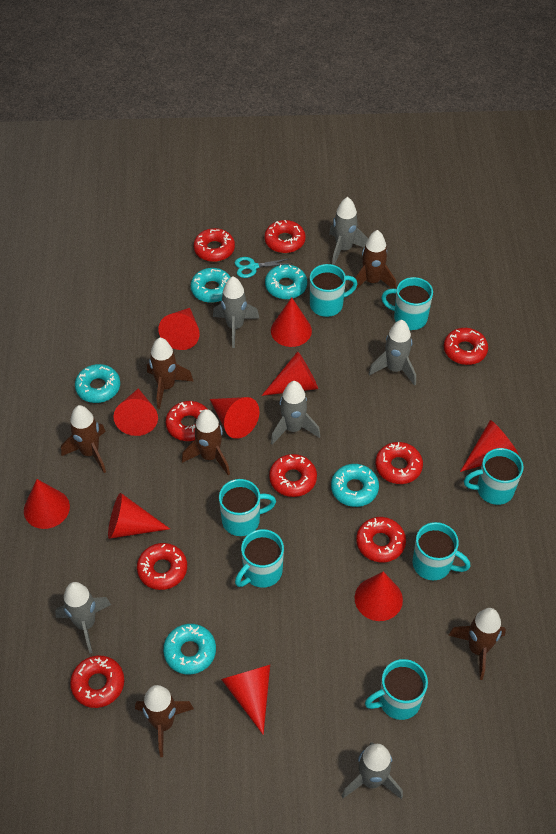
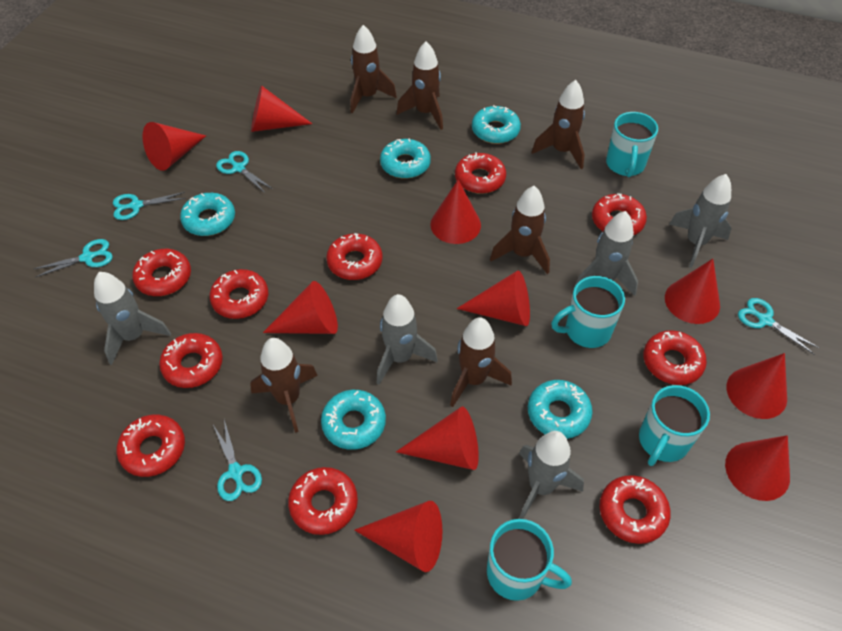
grey rocket: 6 -> 5
red donut: 9 -> 10
turquoise mug: 7 -> 4
turquoise scissors: 1 -> 5

